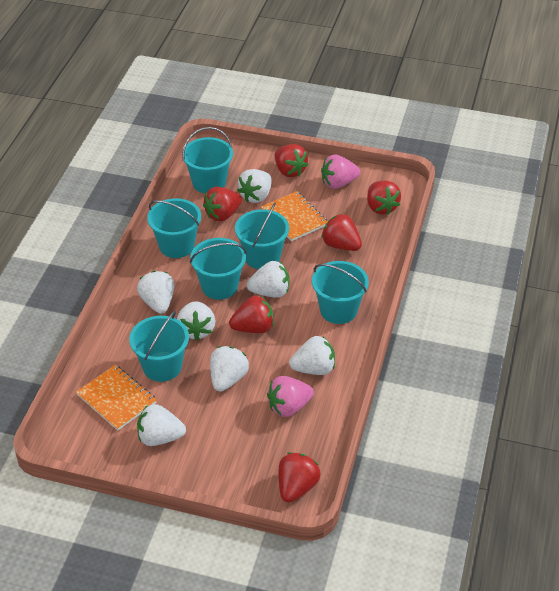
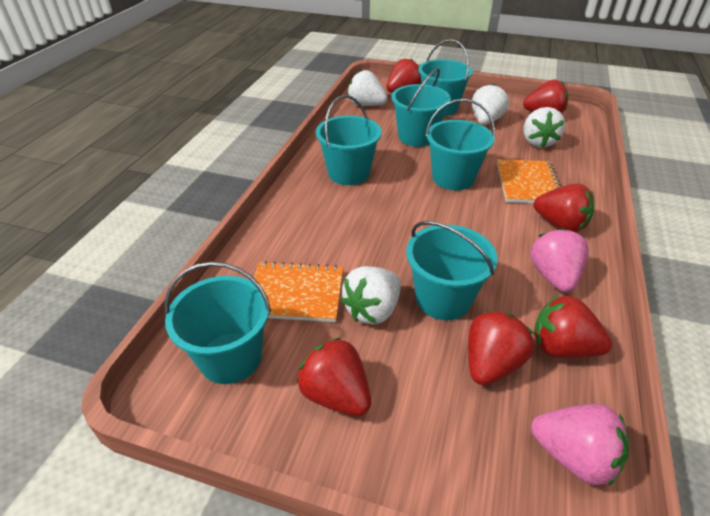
white strawberry: 7 -> 4

